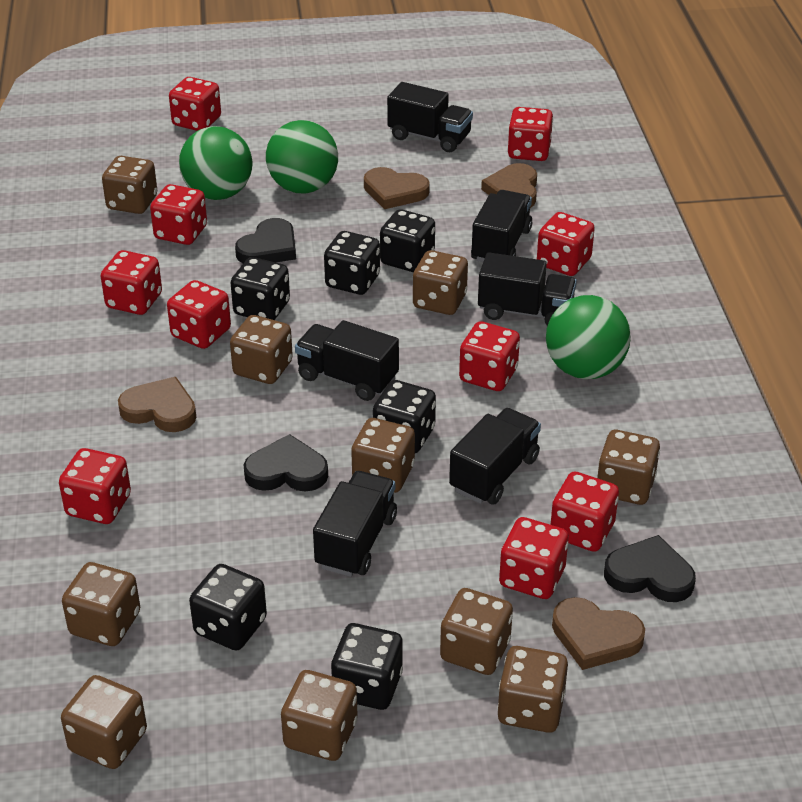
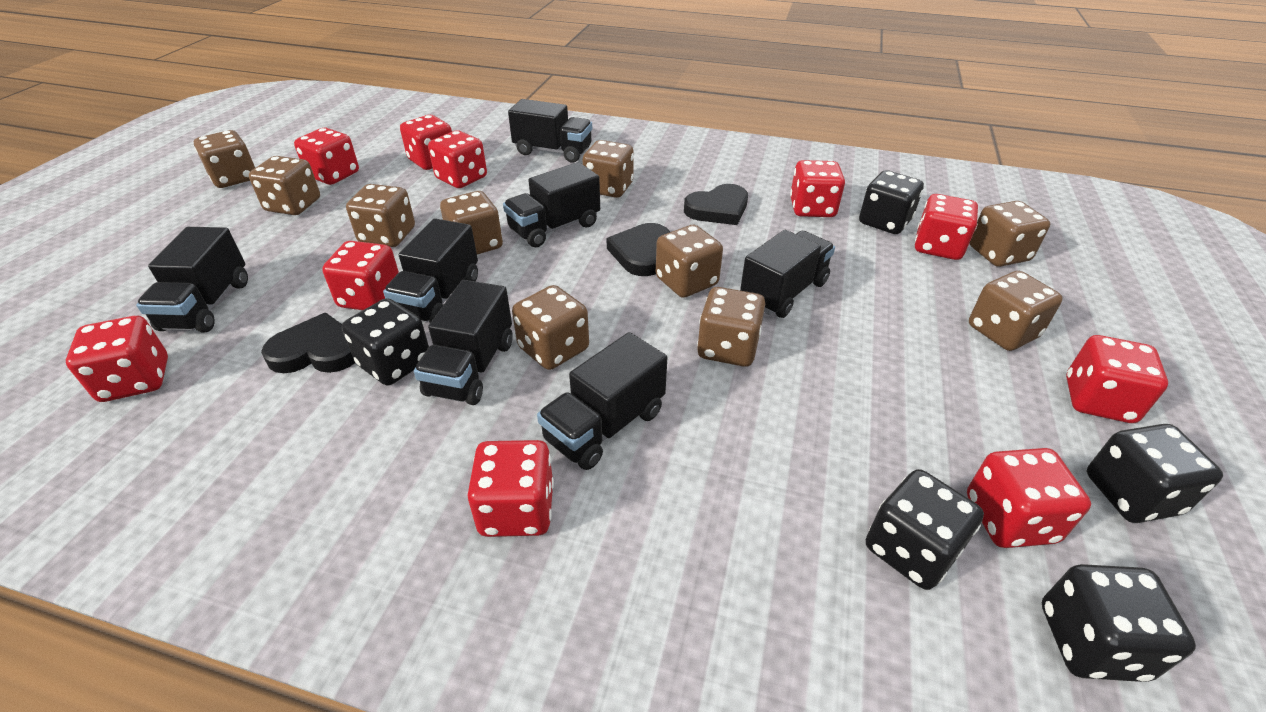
black dice: 6 -> 5
black truck: 6 -> 7
brown heart: 4 -> 0
green ball: 3 -> 0

